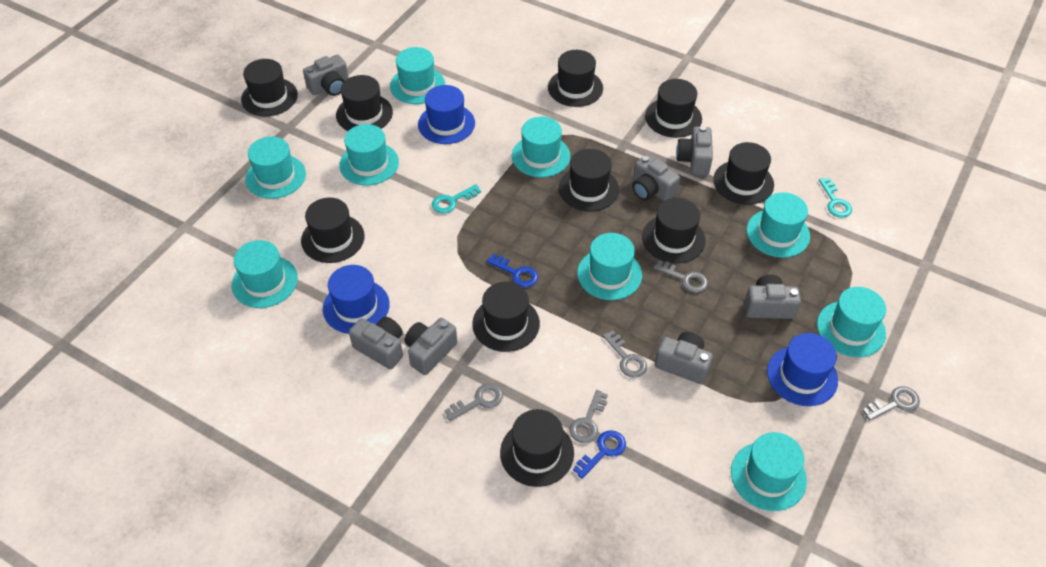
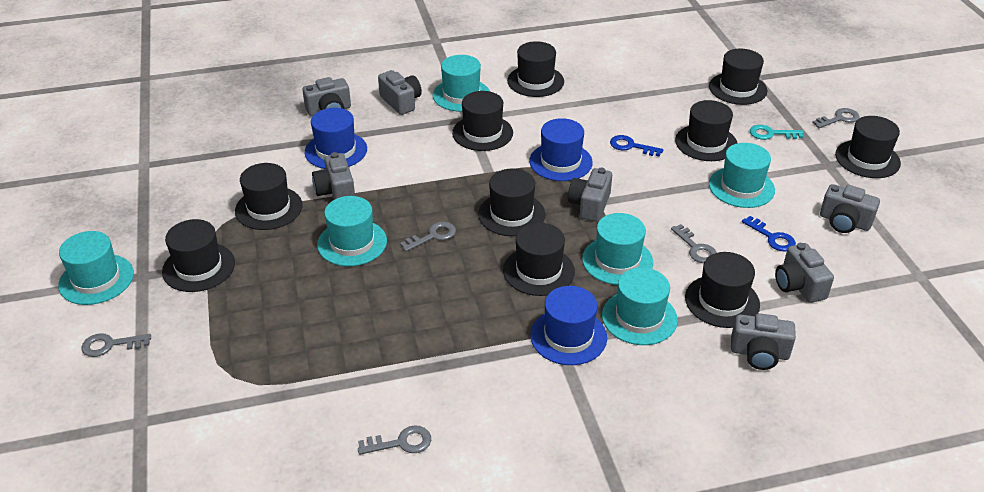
turquoise hat: 9 -> 6
turquoise key: 2 -> 1

